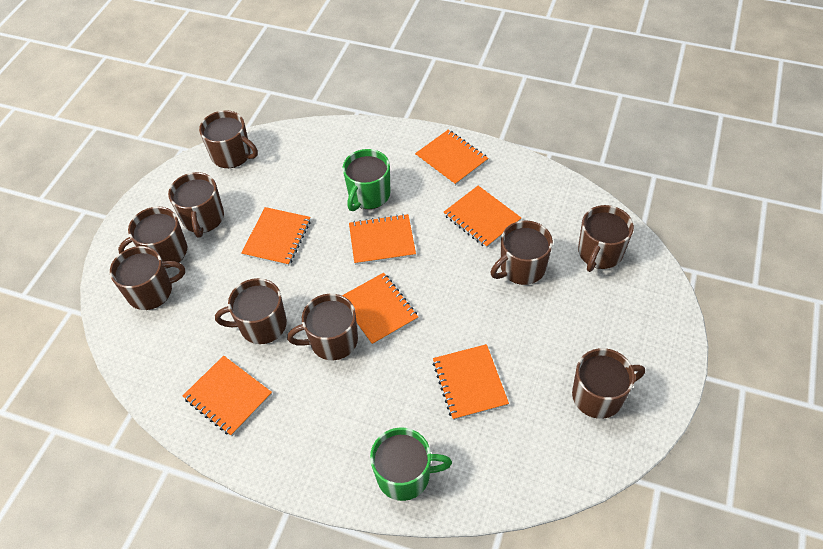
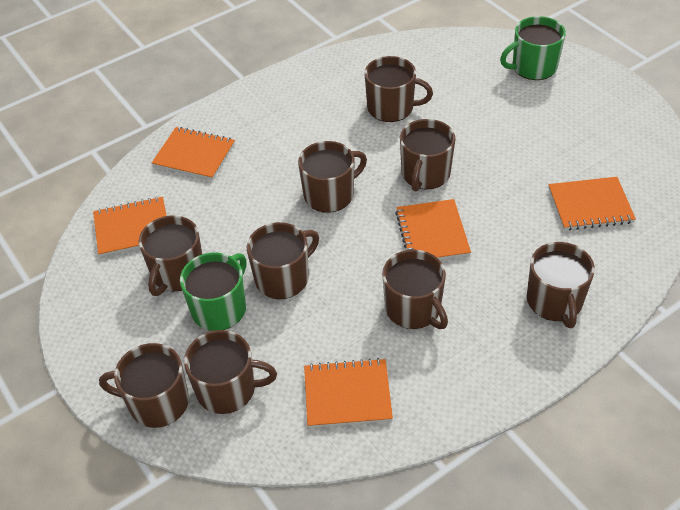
orange notebook: 7 -> 5

